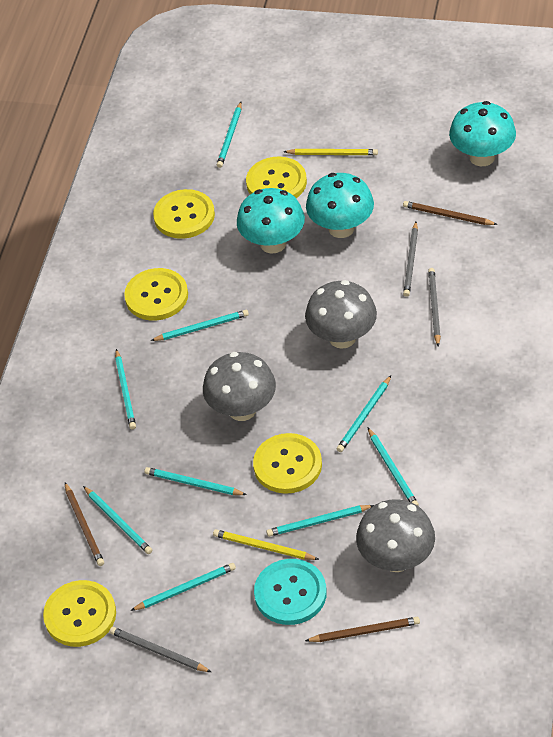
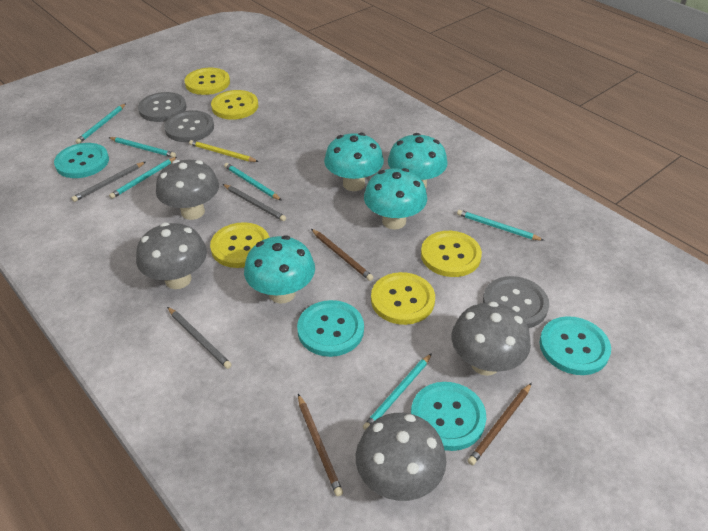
grey button: 0 -> 3
grey mushroom: 3 -> 4
turquoise button: 1 -> 4
turquoise mushroom: 3 -> 4
turquoise pencil: 9 -> 6
yellow pencil: 2 -> 1

